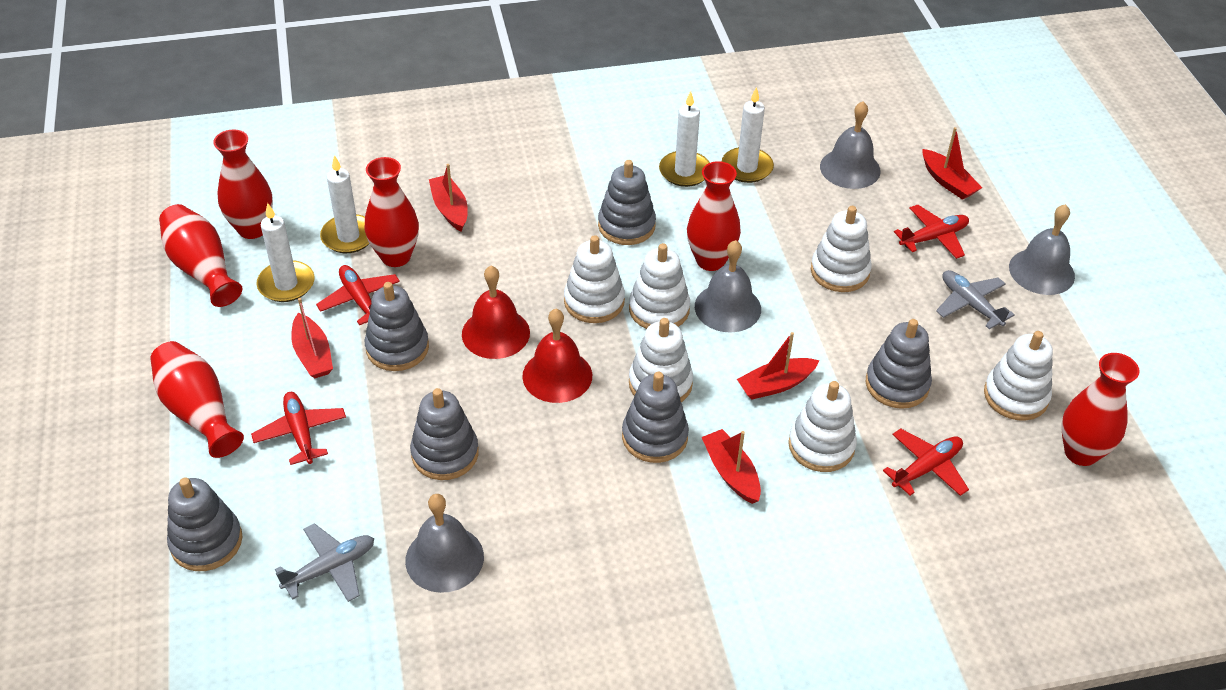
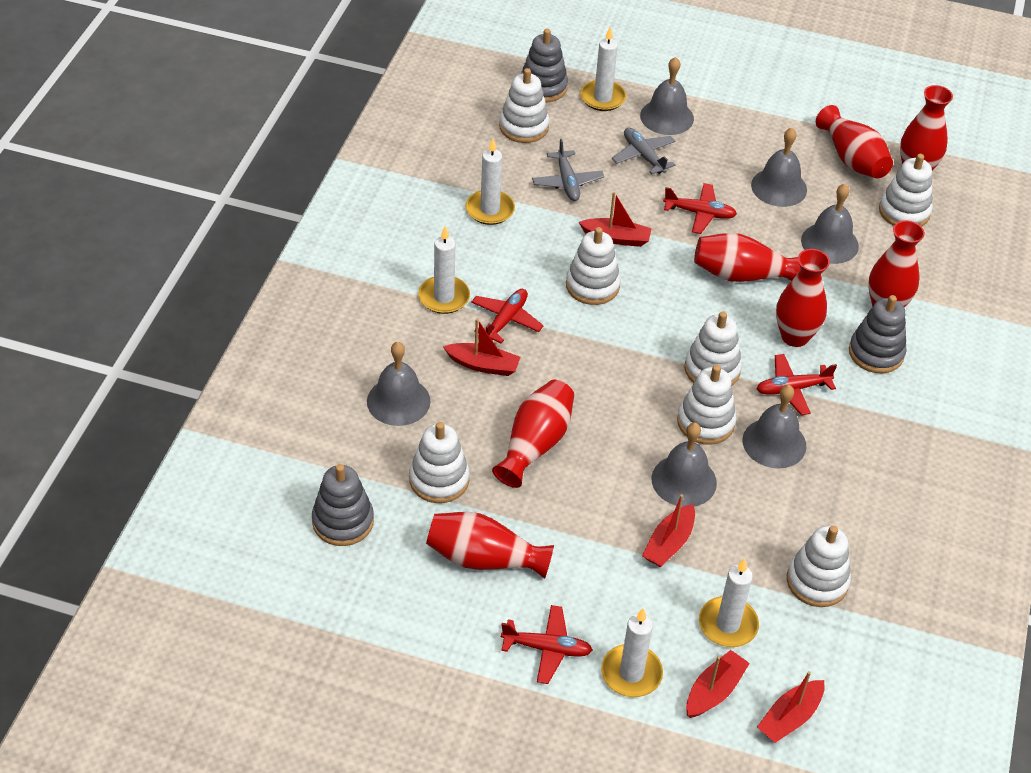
grey bell: 4 -> 6
grey stacking toy: 6 -> 3
red bell: 2 -> 0
red vase: 6 -> 7
white candle: 4 -> 5
white stacking toy: 6 -> 7

